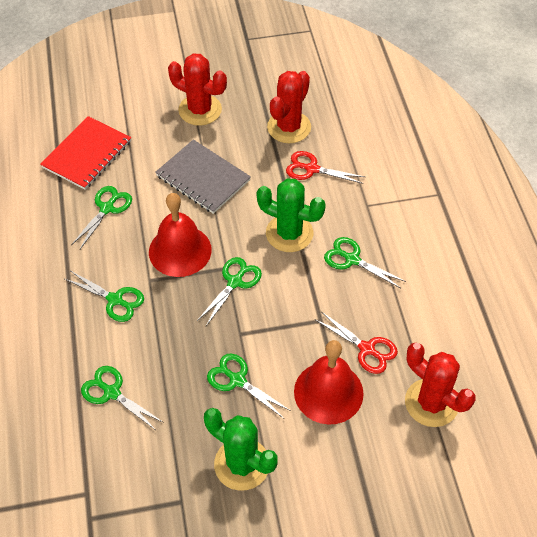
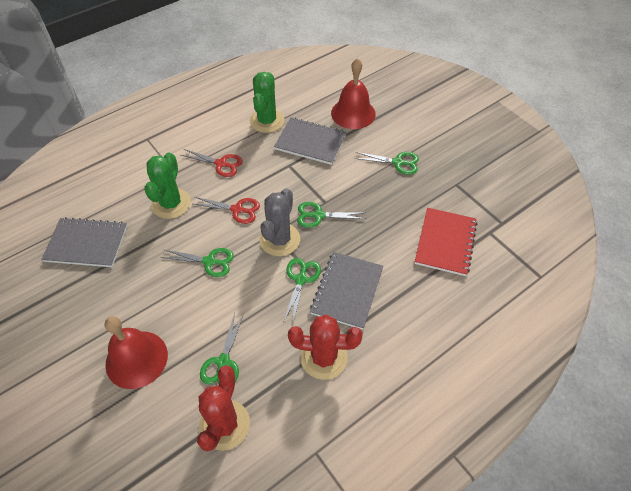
green scissors: 6 -> 5
grey cactus: 0 -> 1
grey notebook: 1 -> 3
red cactus: 3 -> 2

